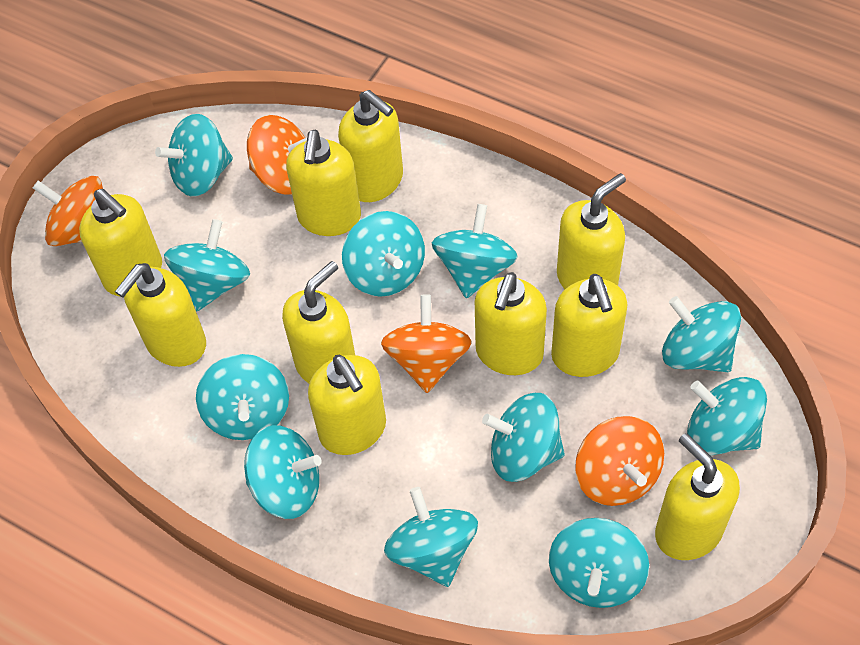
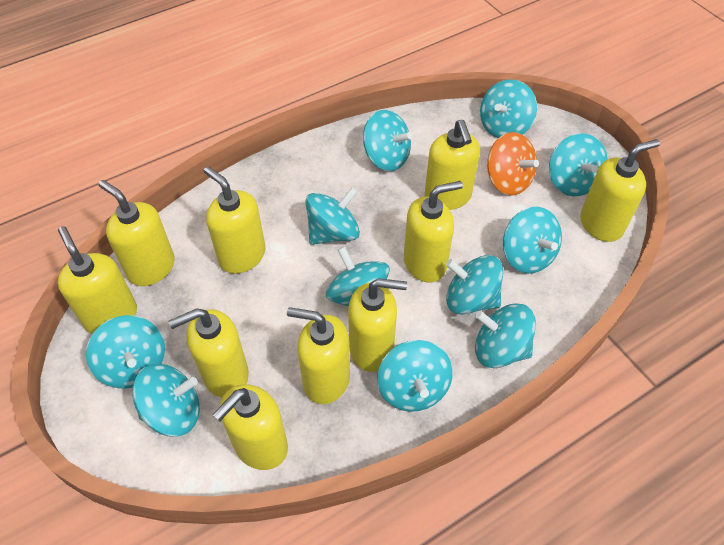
orange spinning top: 4 -> 1

